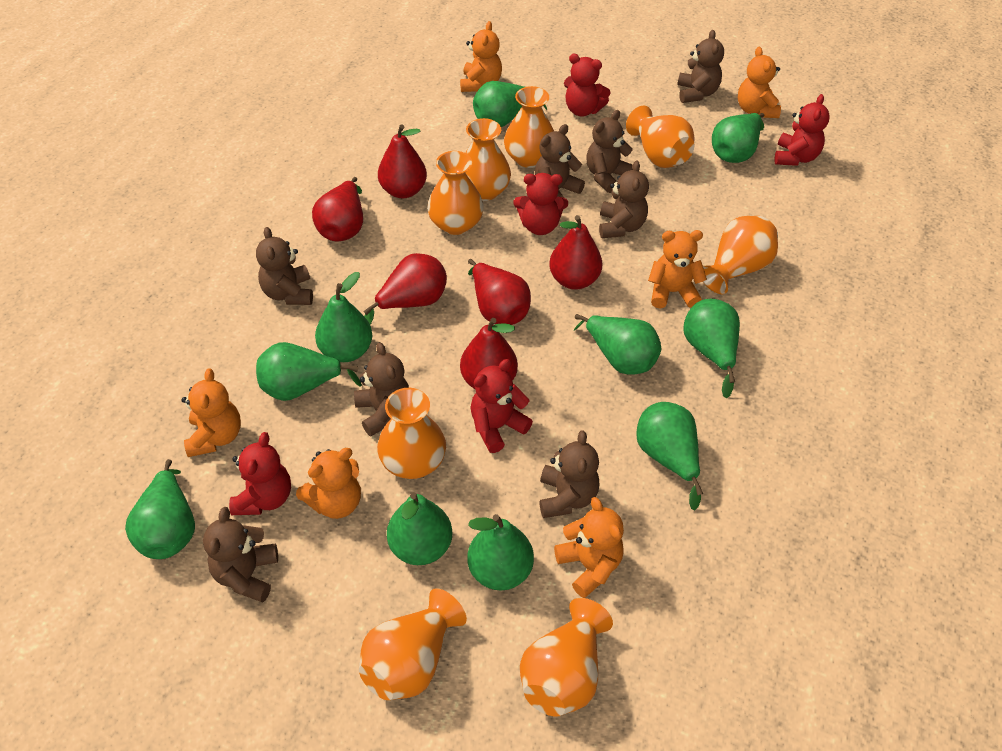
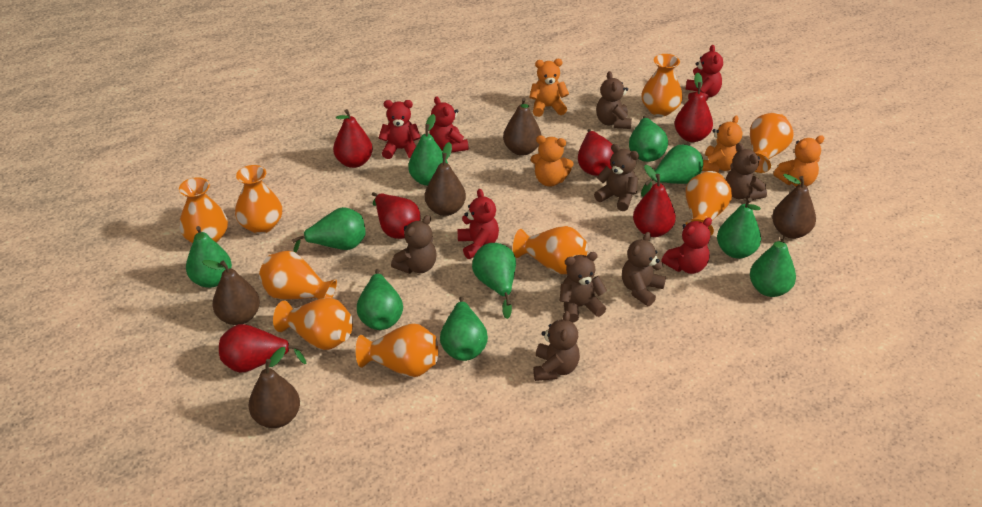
brown pear: 0 -> 5
brown teddy bear: 8 -> 7
orange teddy bear: 6 -> 4
orange vase: 8 -> 9

